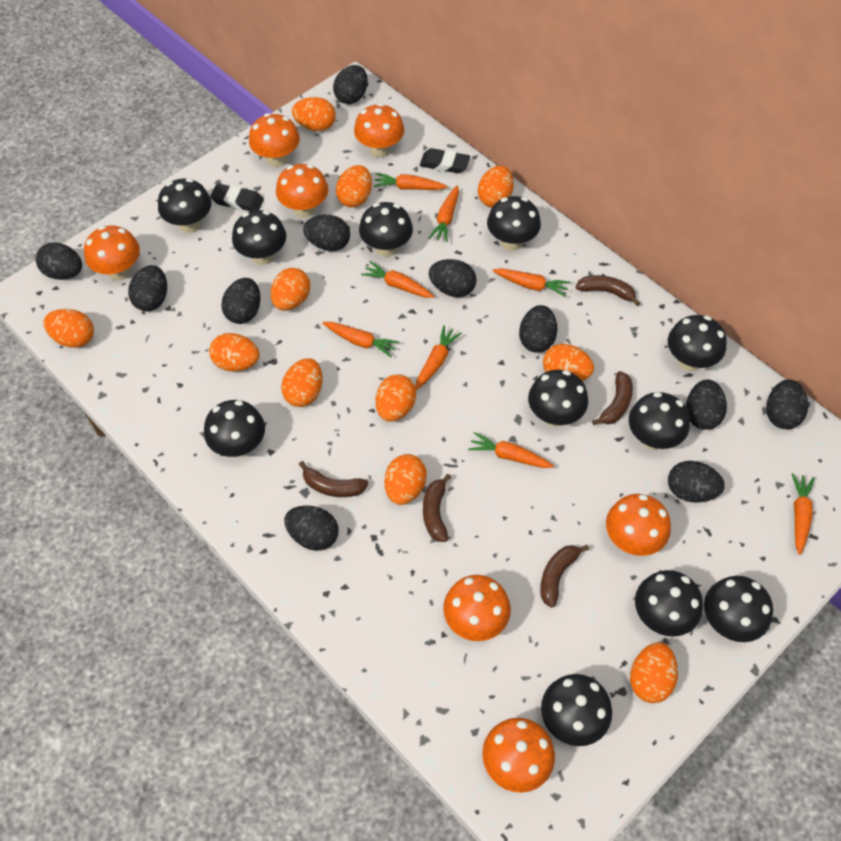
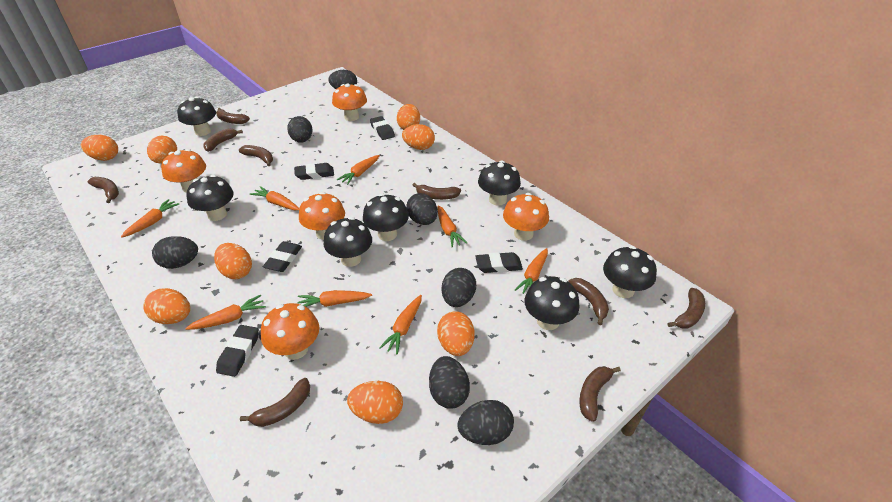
black egg: 11 -> 7
black eraser: 2 -> 5
black mushroom: 11 -> 7
brown banana: 5 -> 9
orange egg: 11 -> 8
orange mushroom: 7 -> 5

